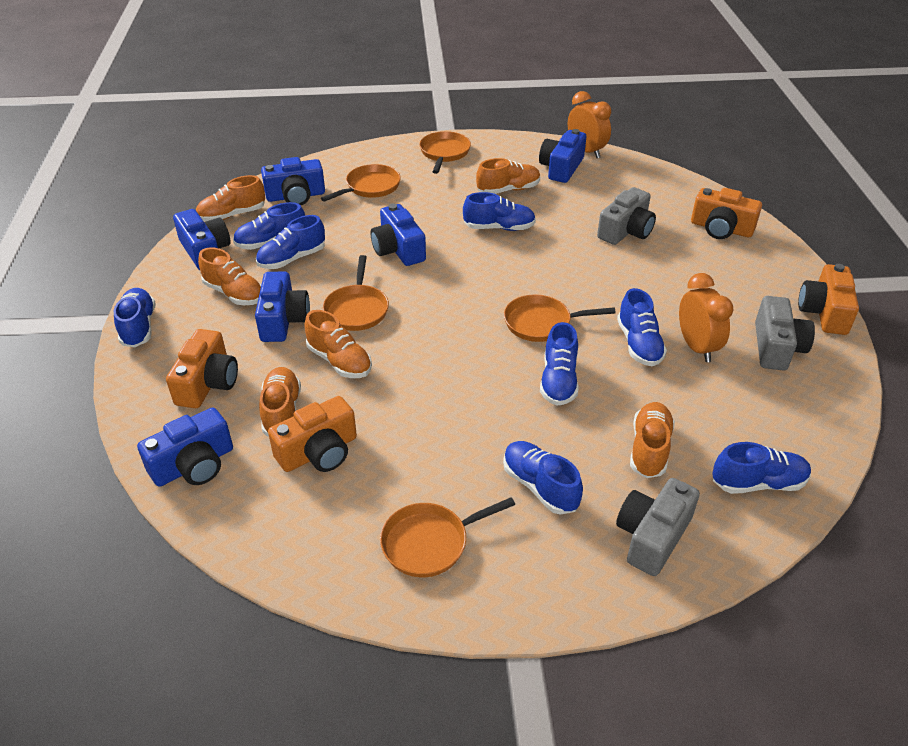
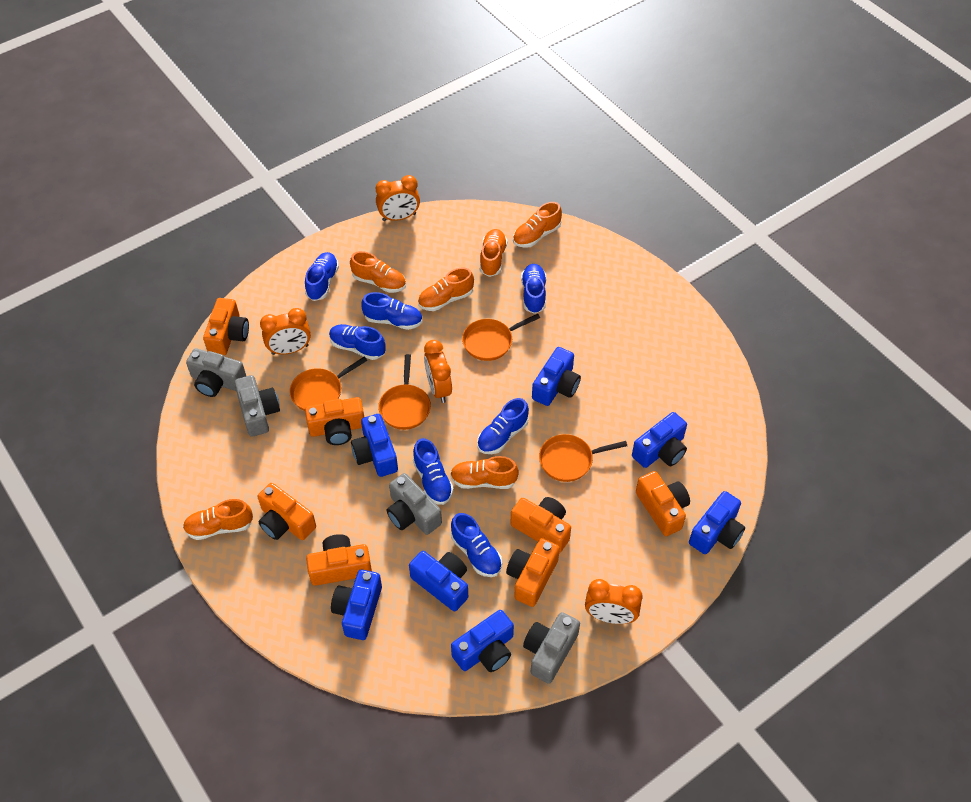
blue camera: 6 -> 7
blue shoe: 8 -> 7
grey camera: 3 -> 4
orange camera: 4 -> 7
orange clock: 2 -> 4
orange pan: 5 -> 4

